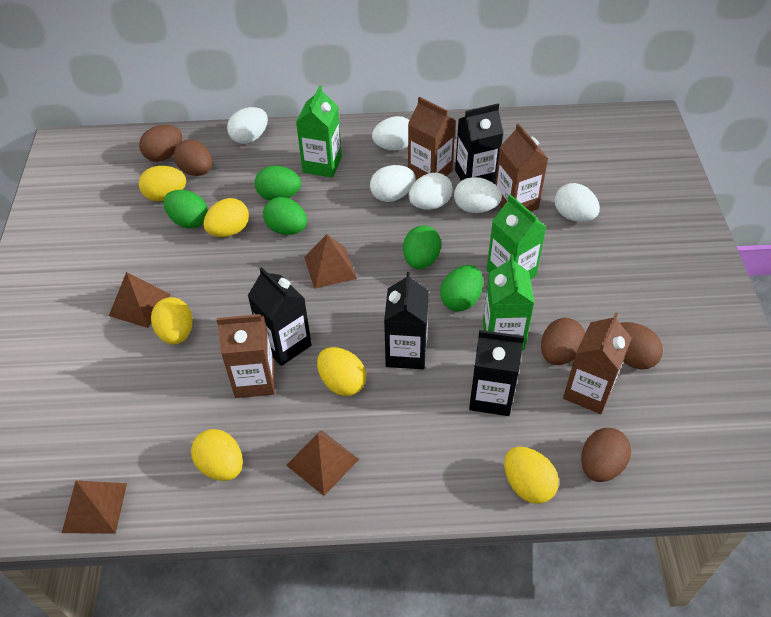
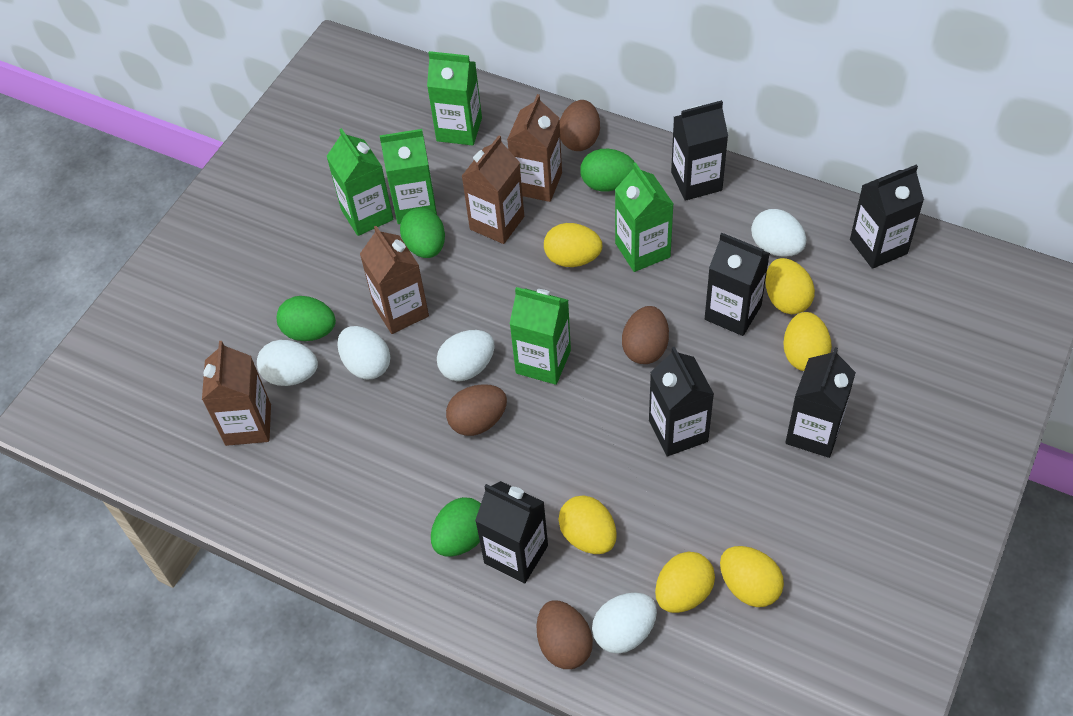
black carton: 4 -> 6
brown egg: 5 -> 4
brown pyramid: 4 -> 0
green carton: 3 -> 5
green egg: 5 -> 4
white egg: 6 -> 5

